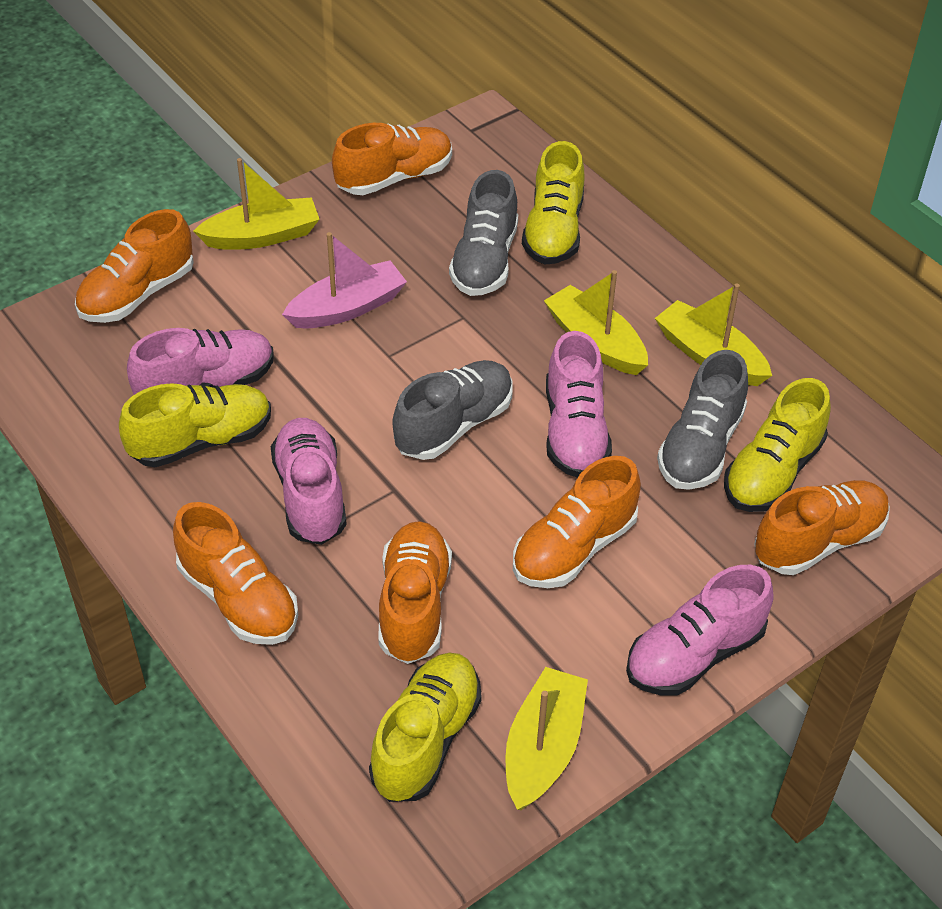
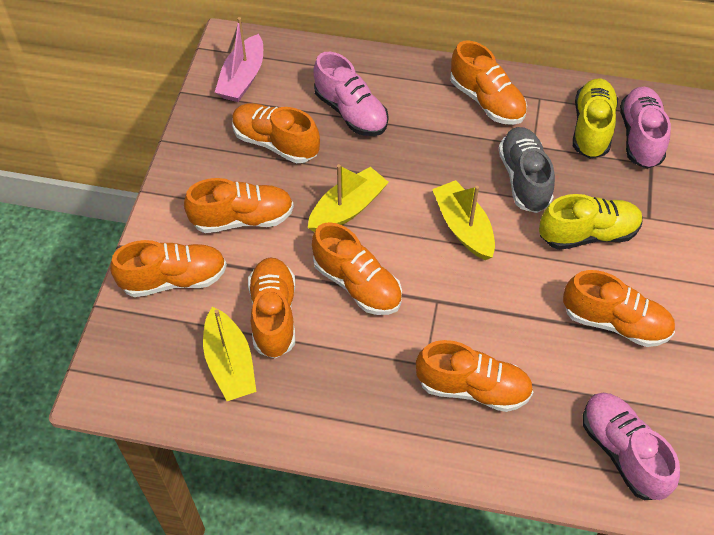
grey shoe: 3 -> 1
orange shoe: 6 -> 8
pink shoe: 4 -> 3
yellow boat: 4 -> 3
yellow shoe: 4 -> 2

